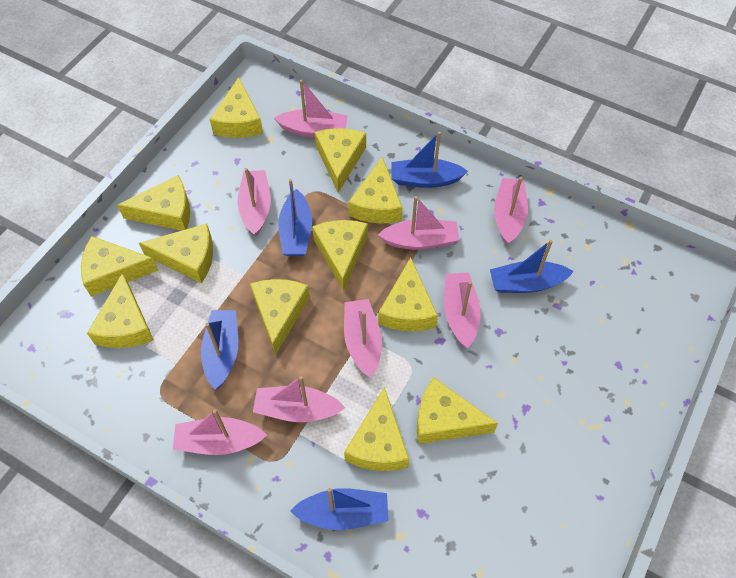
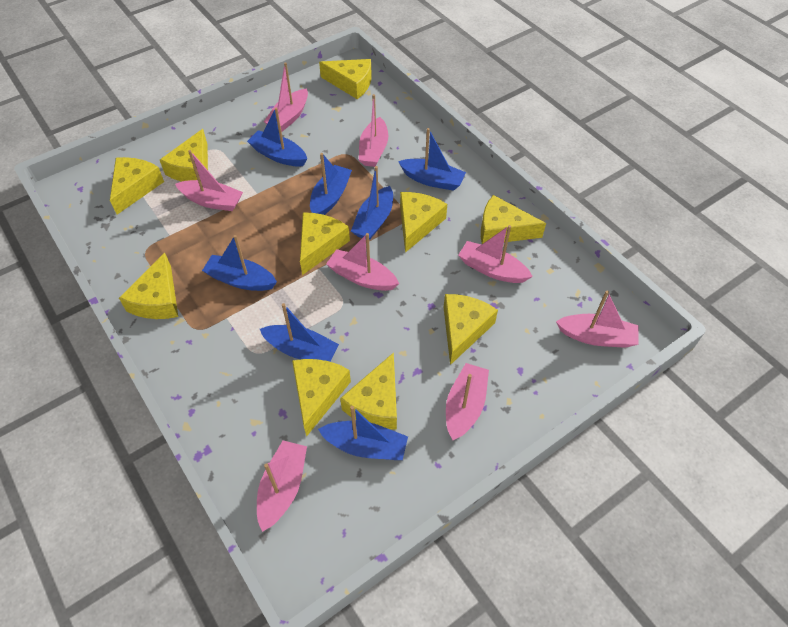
blue boat: 5 -> 7
yellow cheese: 12 -> 10

